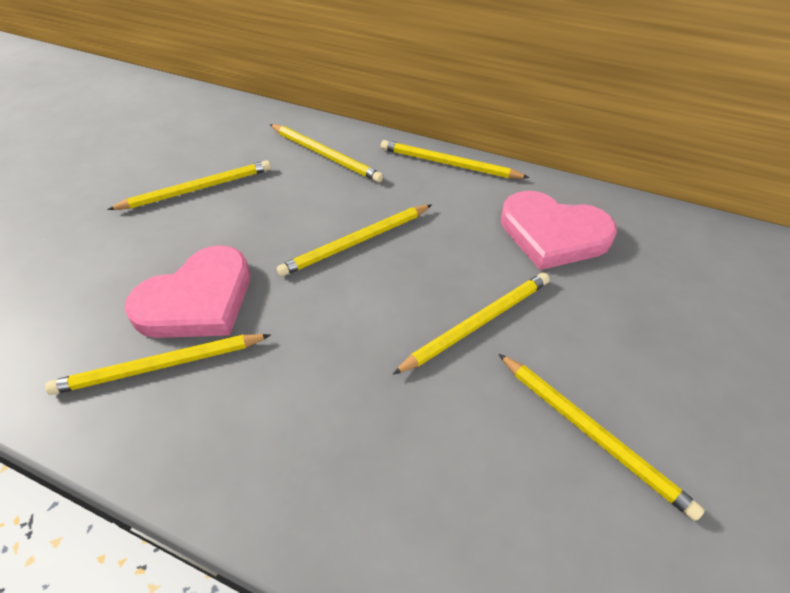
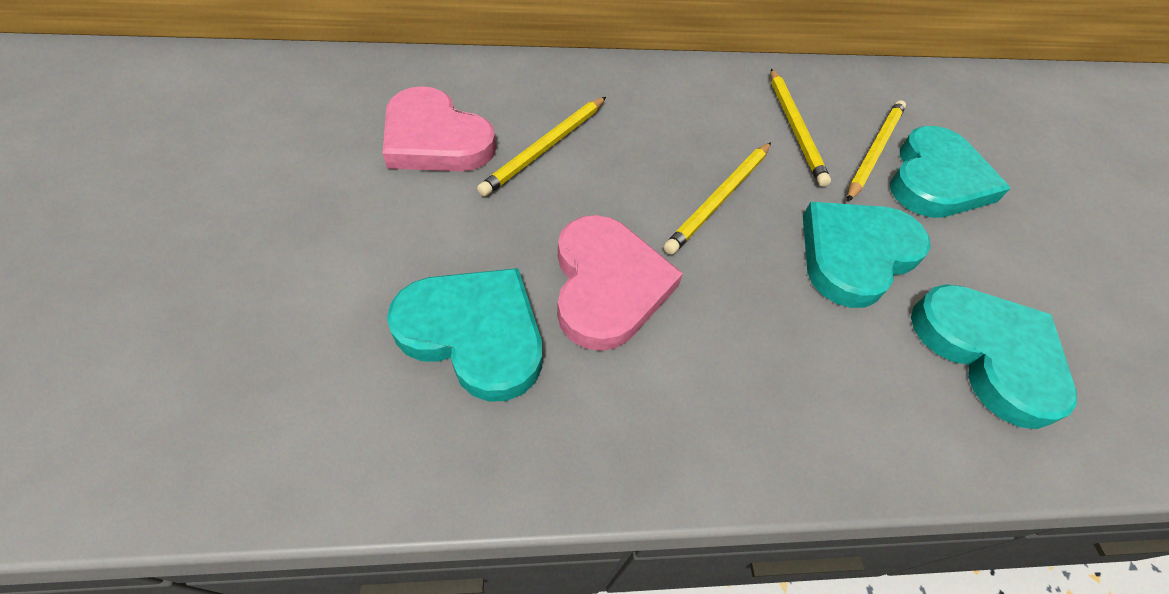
turquoise heart: 0 -> 4
yellow pencil: 7 -> 4

